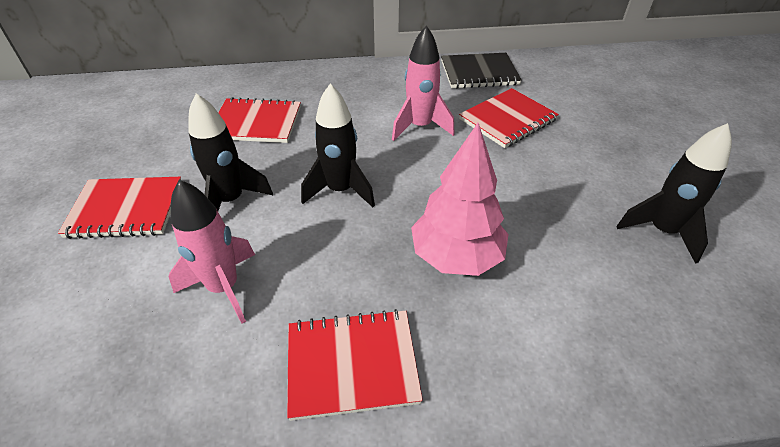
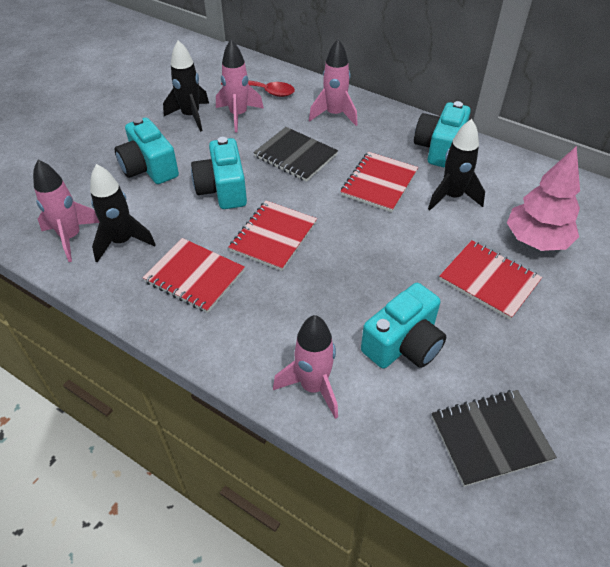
black notebook: 1 -> 2
pink rocket: 2 -> 4
red spoon: 0 -> 1
turquoise camera: 0 -> 4

